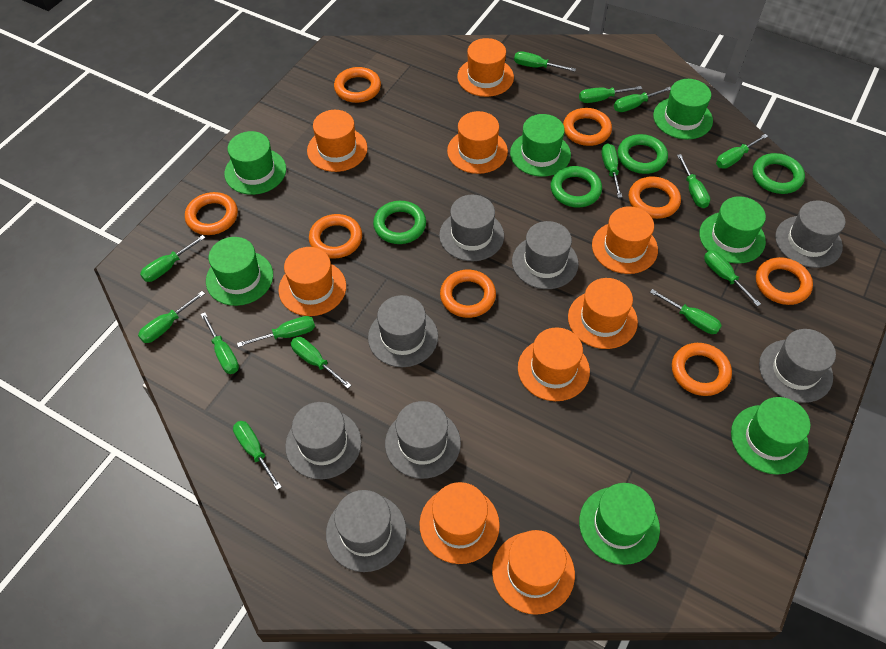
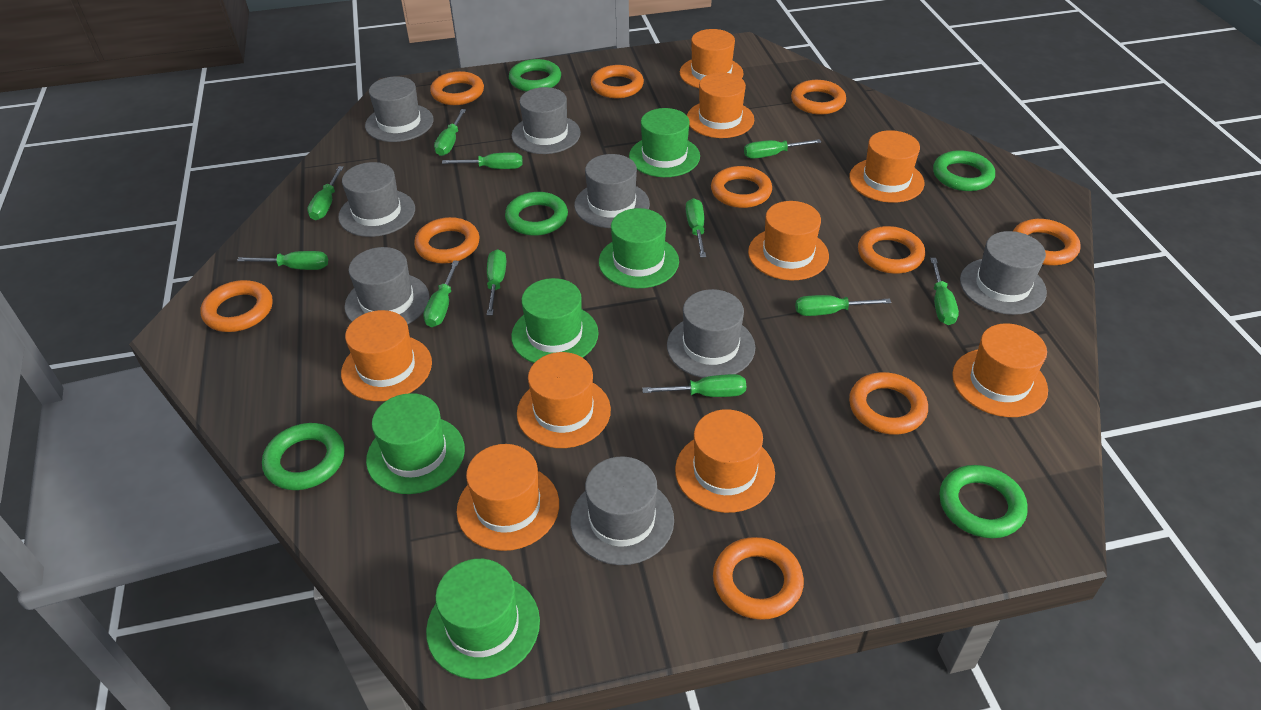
green hat: 7 -> 5
green ring: 4 -> 5
green screwdriver: 14 -> 11
orange ring: 8 -> 10

